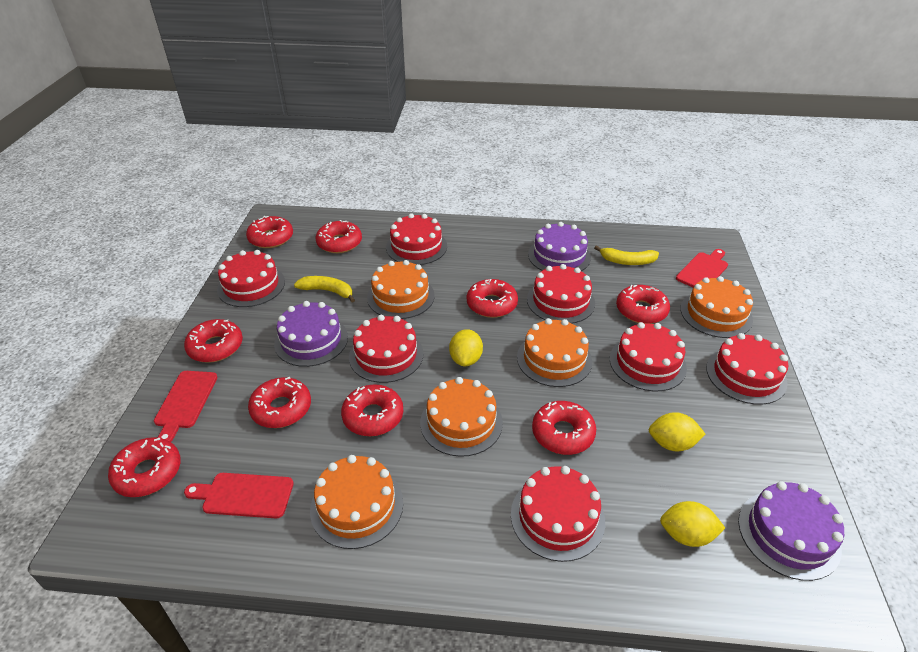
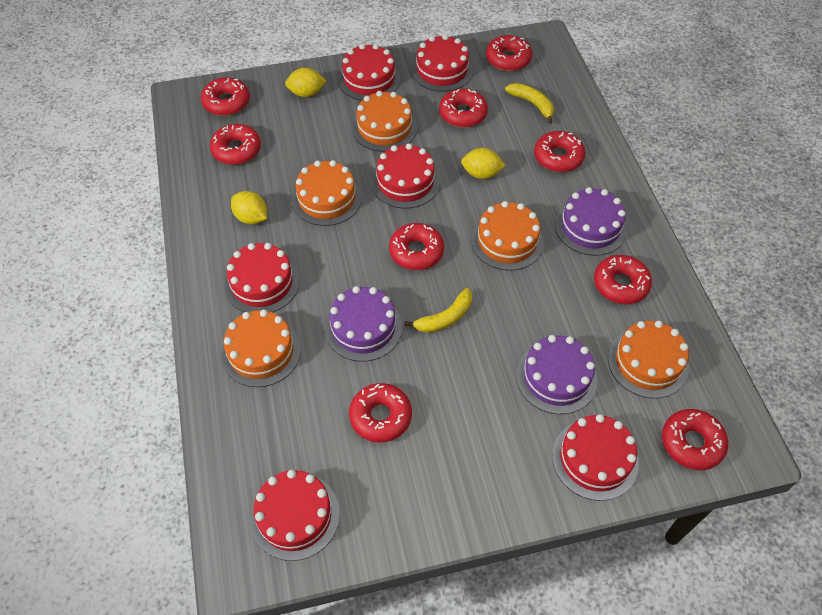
red cake: 7 -> 6
red cutting board: 3 -> 0

